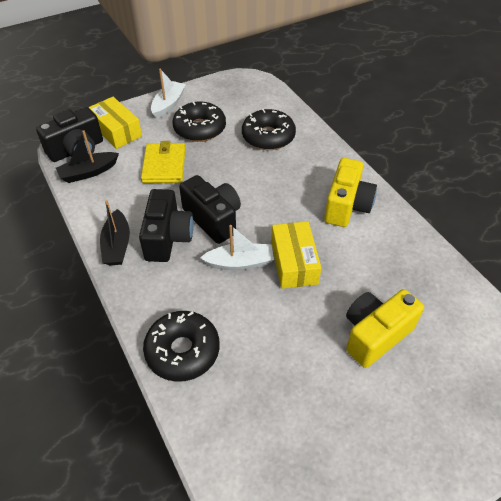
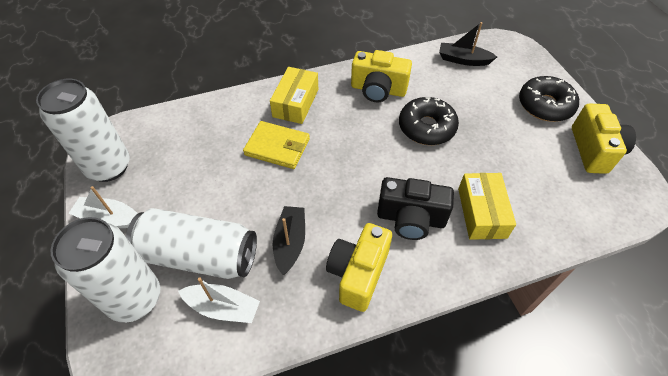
black camera: 3 -> 1
black donut: 3 -> 2
white can: 0 -> 3
yellow camera: 2 -> 3

